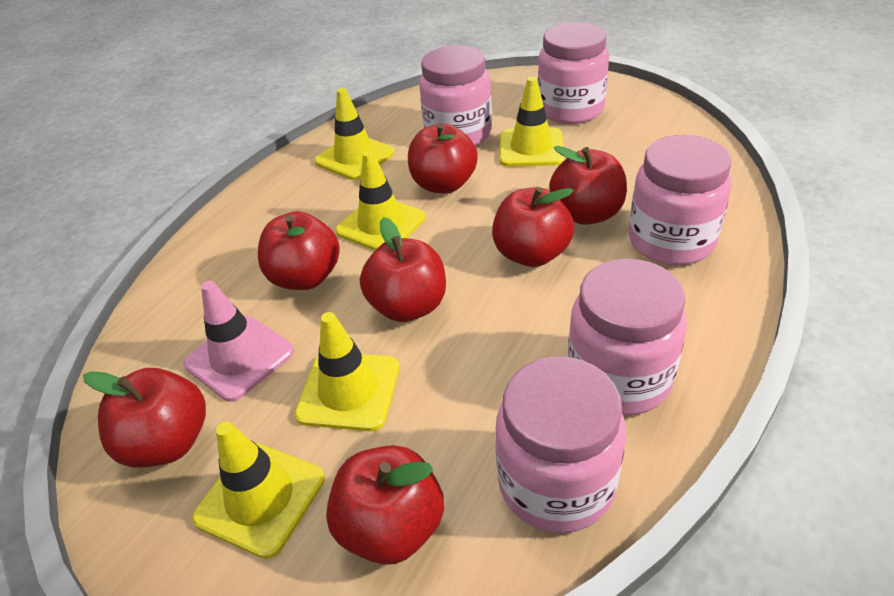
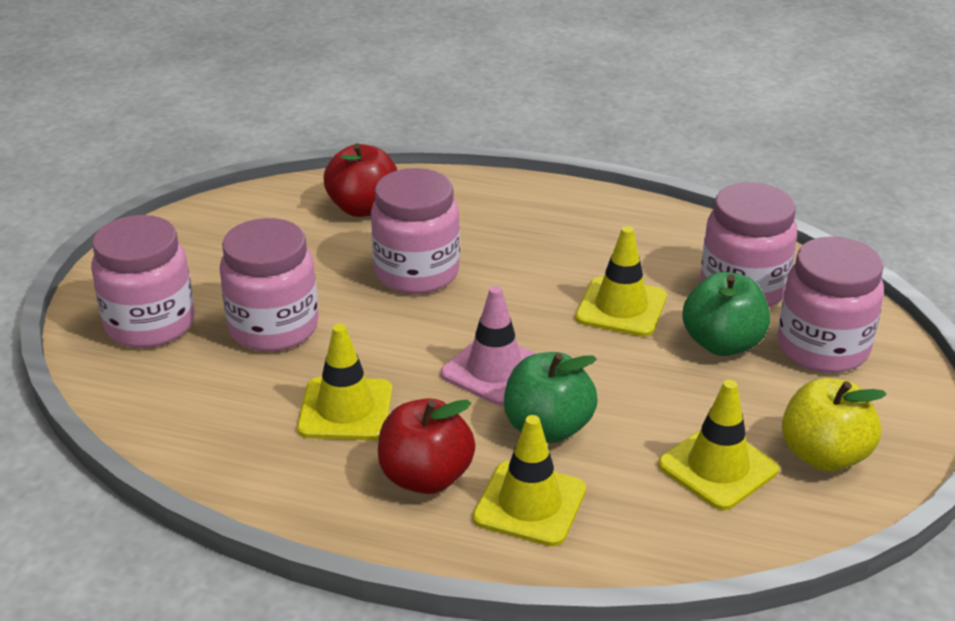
green apple: 0 -> 2
red apple: 7 -> 2
yellow apple: 0 -> 1
yellow traffic cone: 5 -> 4

